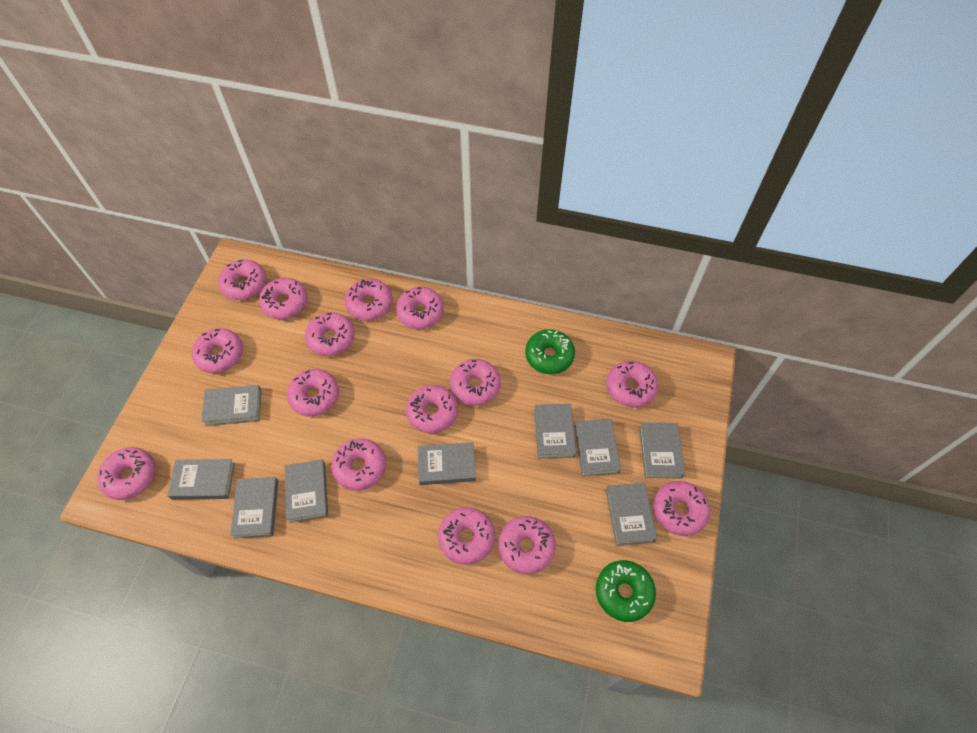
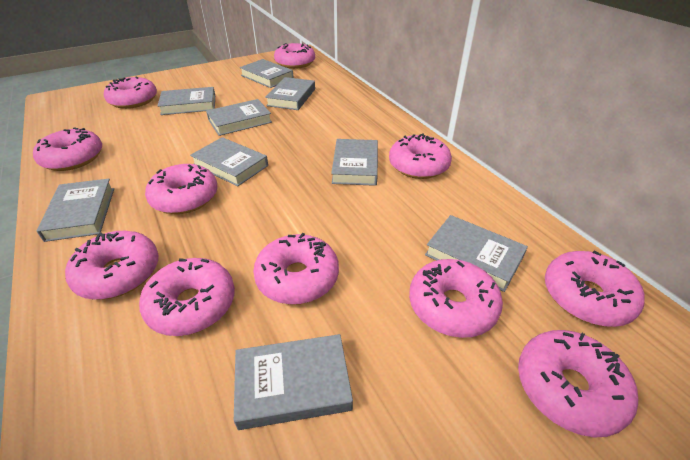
green donut: 2 -> 0
pink donut: 15 -> 11

